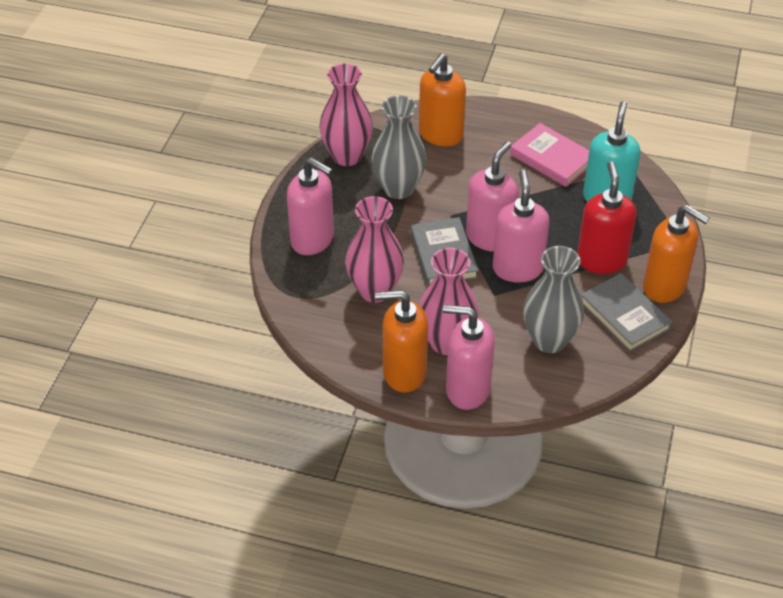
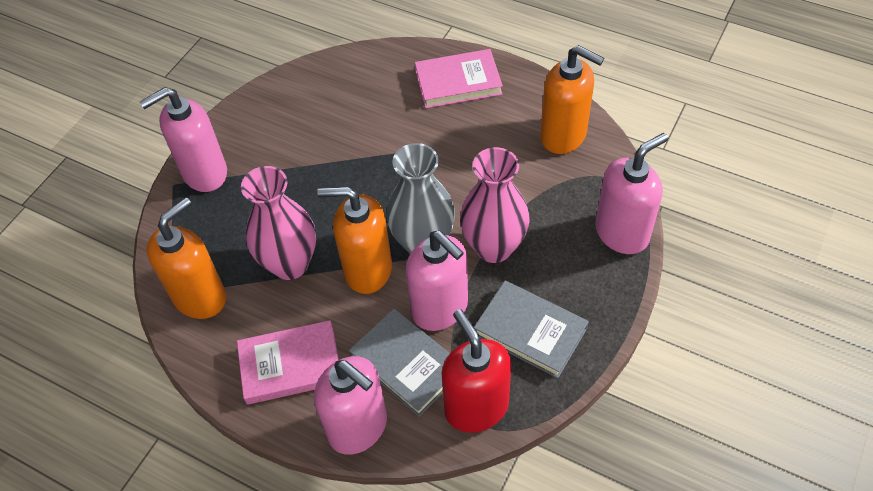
grey vase: 2 -> 1
pink book: 1 -> 2
pink vase: 3 -> 2
turquoise soap dispenser: 1 -> 0

